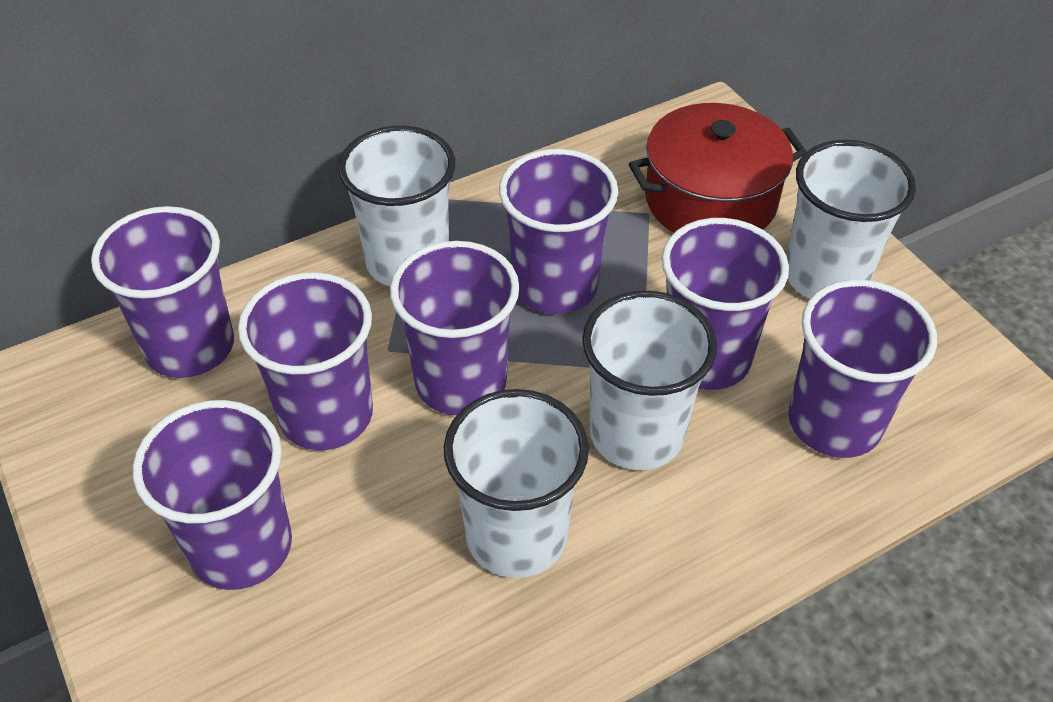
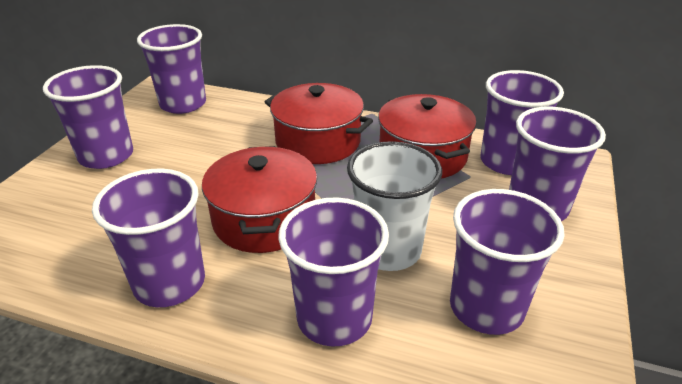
red pot: 1 -> 3
white cup: 4 -> 1

